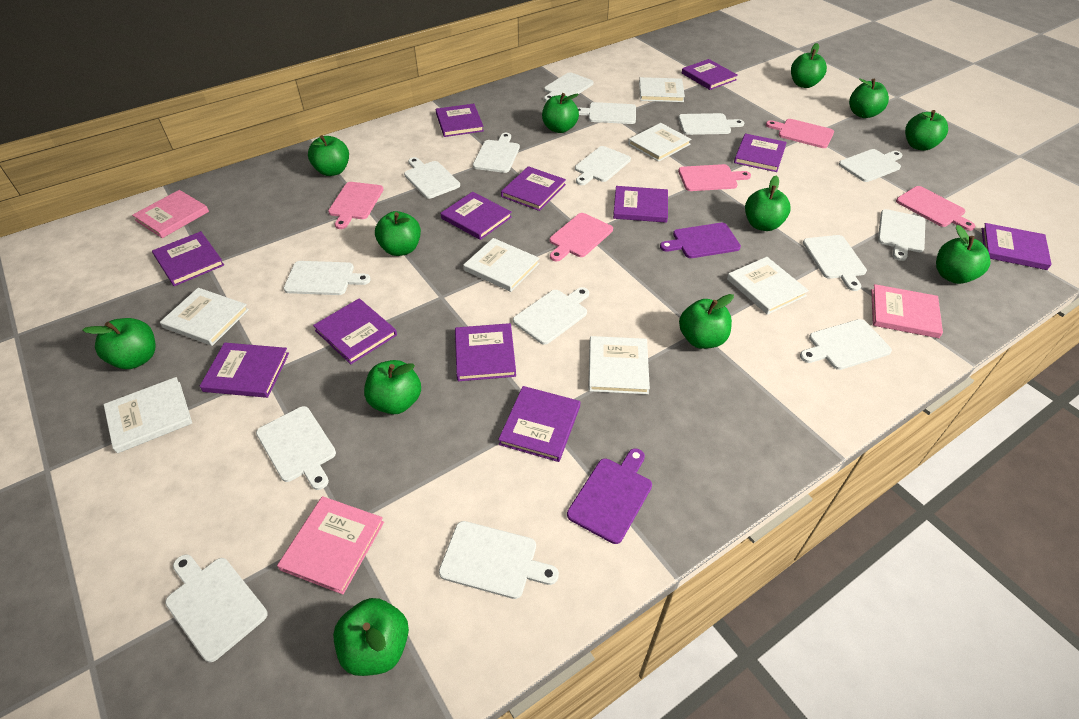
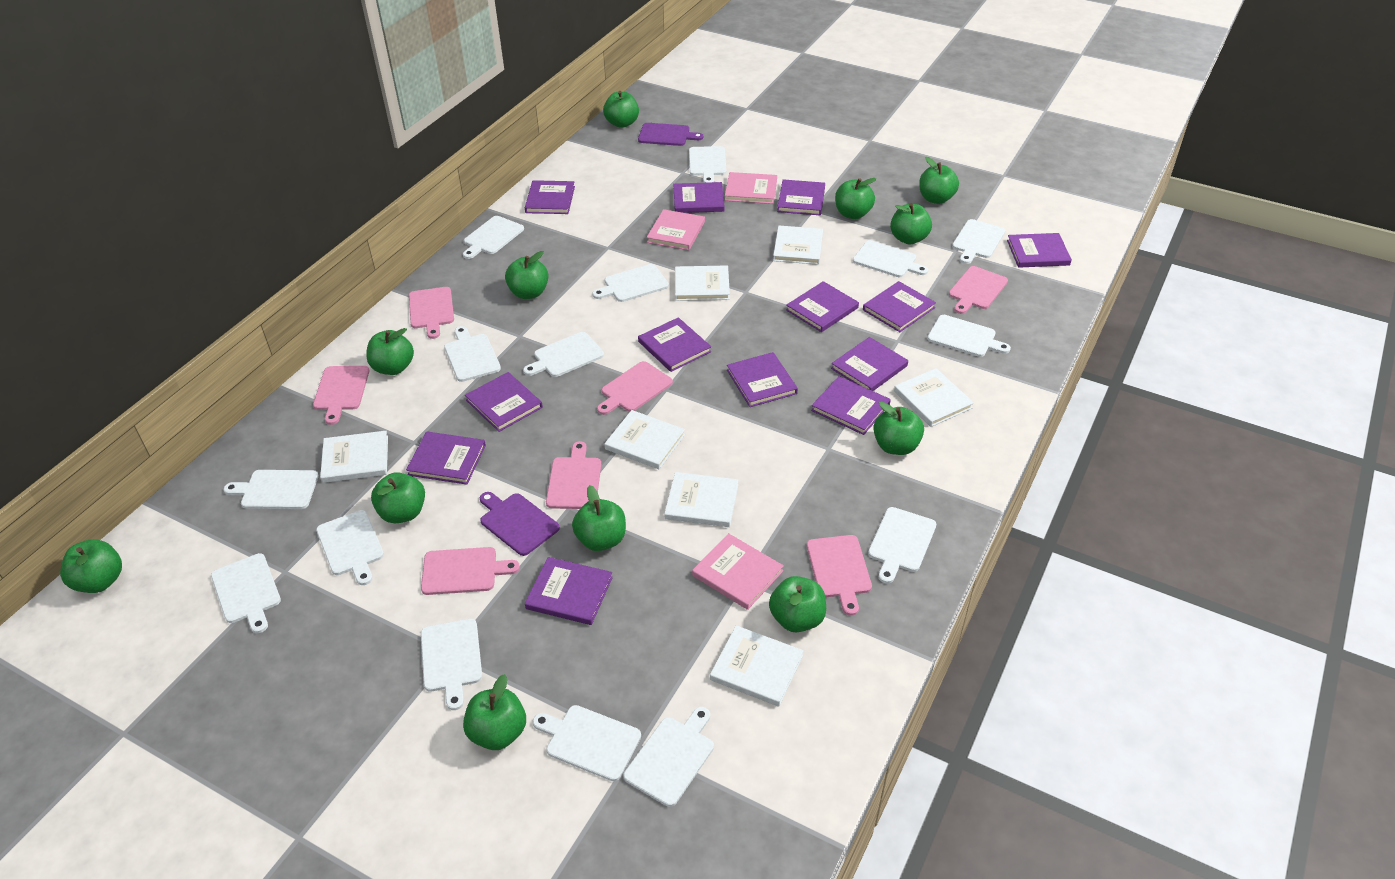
pink cutting board: 5 -> 7
purple book: 12 -> 13

